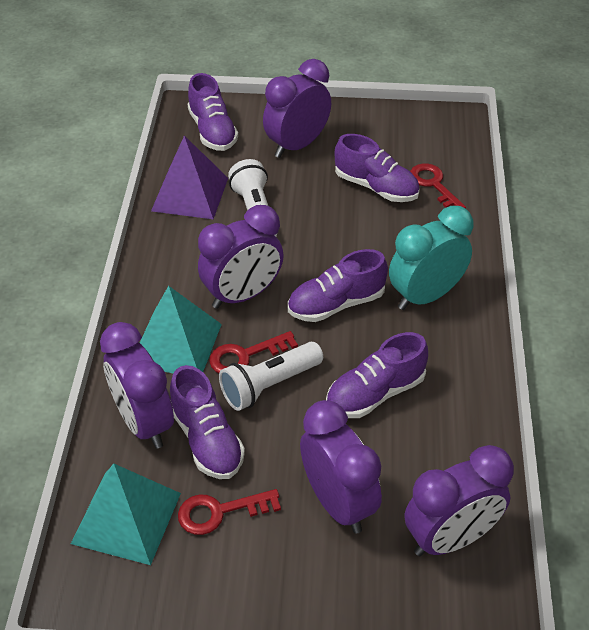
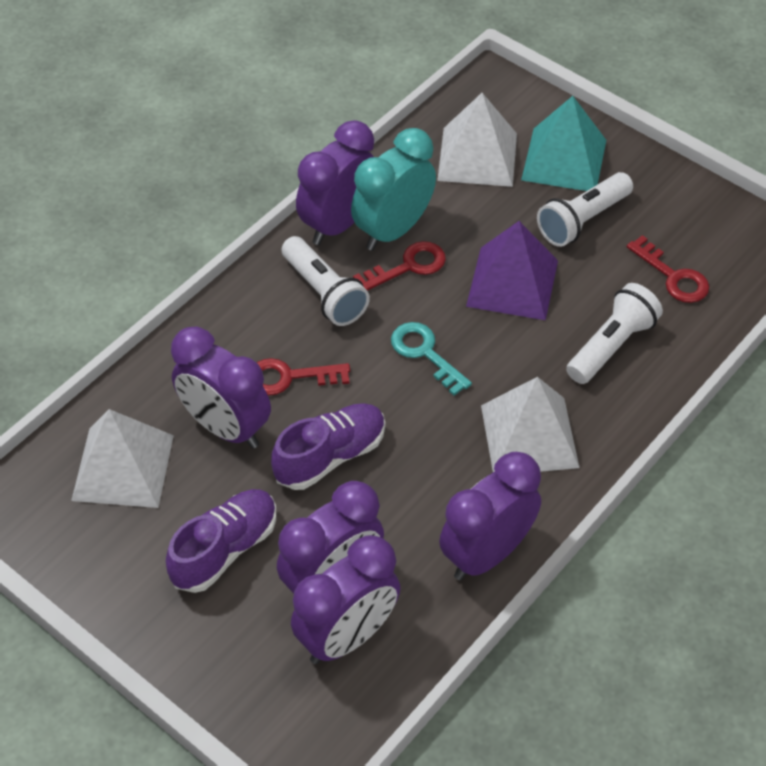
purple shoe: 5 -> 2
turquoise key: 0 -> 1
turquoise pyramid: 2 -> 1
white flashlight: 2 -> 3
white pyramid: 0 -> 3

